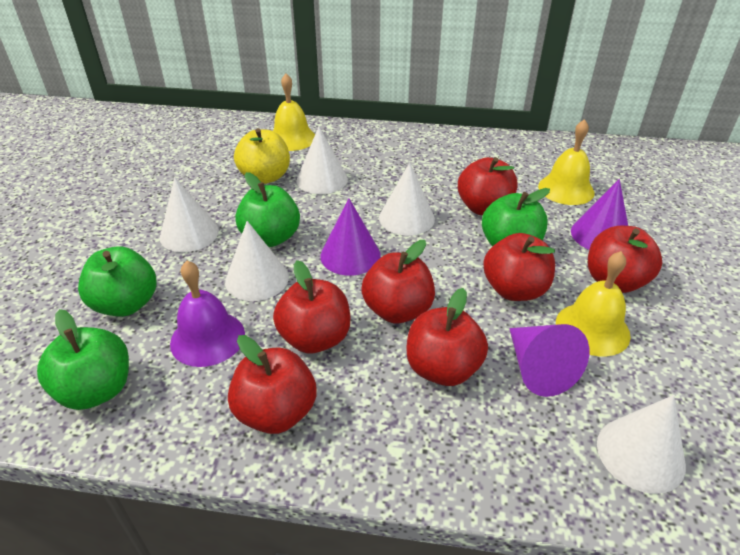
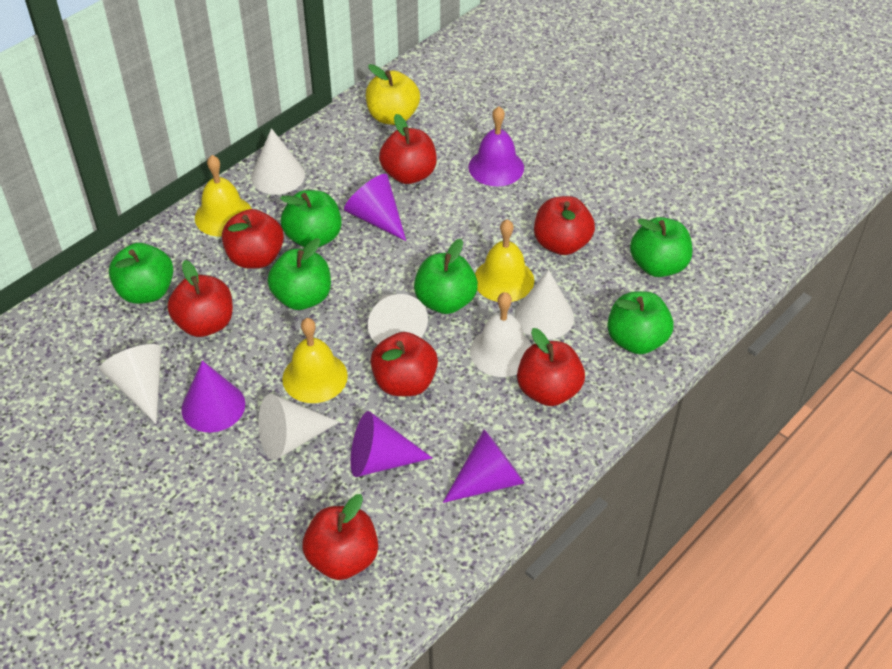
green apple: 4 -> 6
purple cone: 3 -> 4
white bell: 0 -> 1

